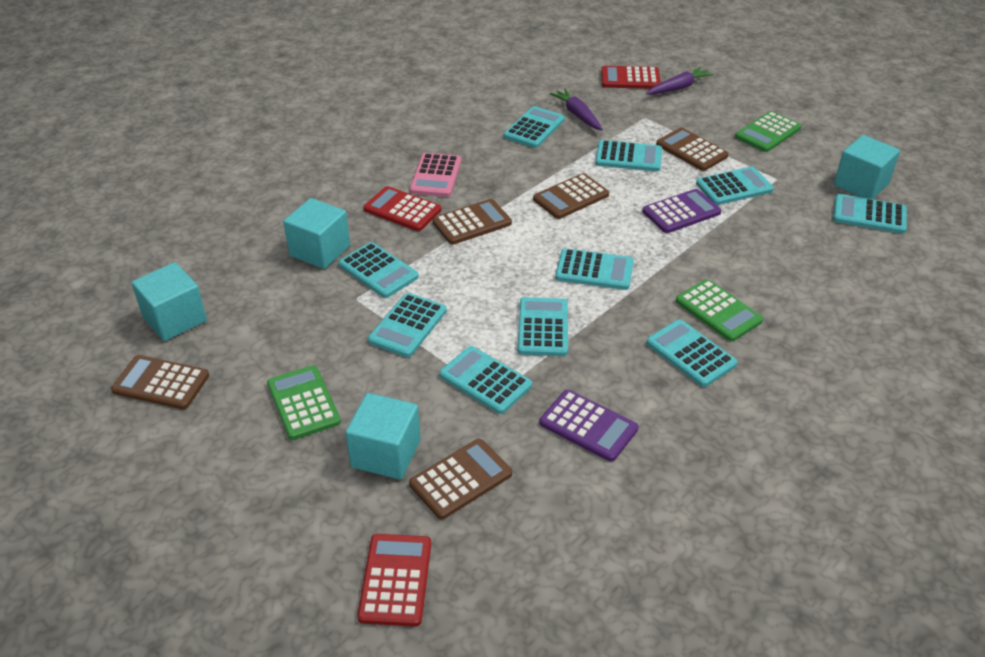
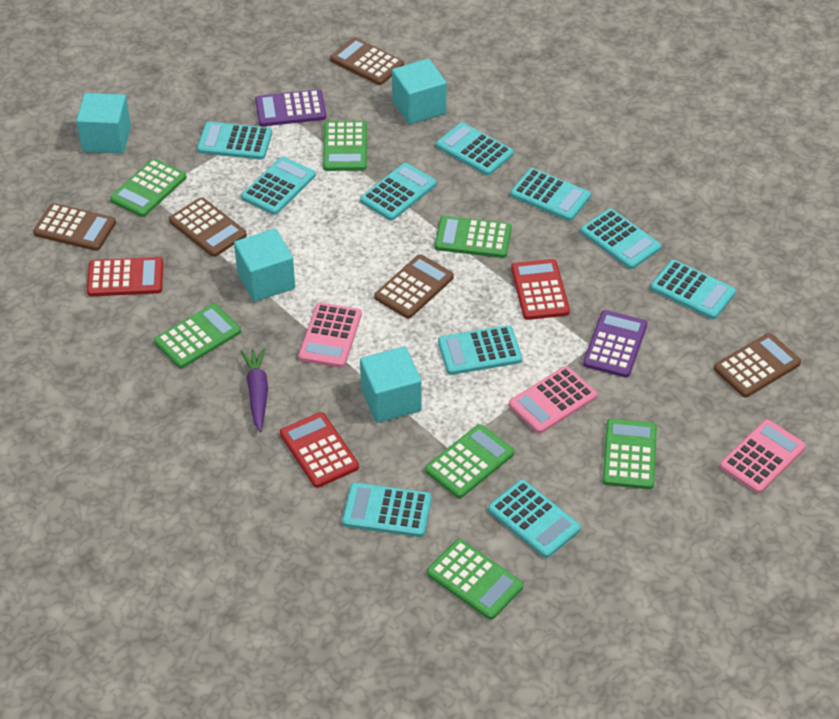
green calculator: 3 -> 7
pink calculator: 1 -> 3
purple carrot: 2 -> 1

